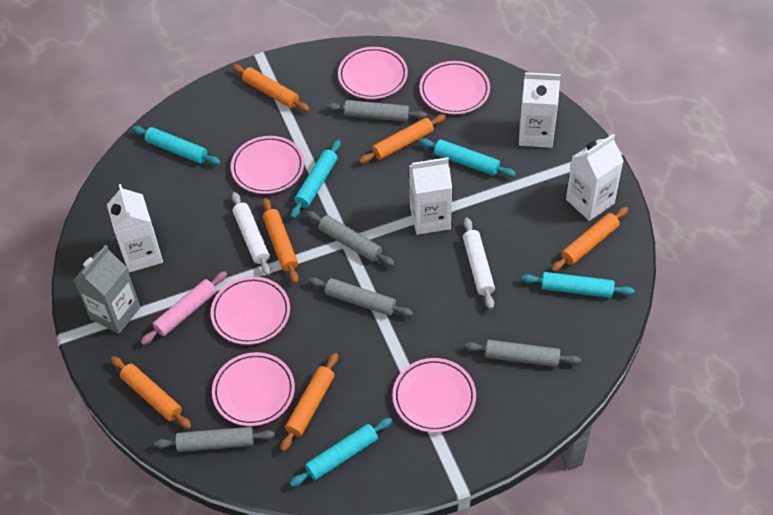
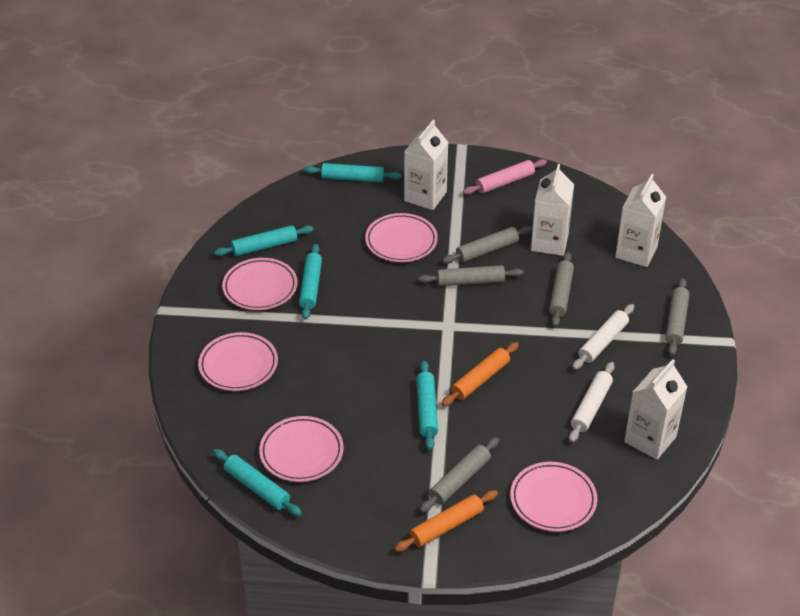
grey carton: 1 -> 0
orange rolling pin: 6 -> 2
pink plate: 6 -> 5

